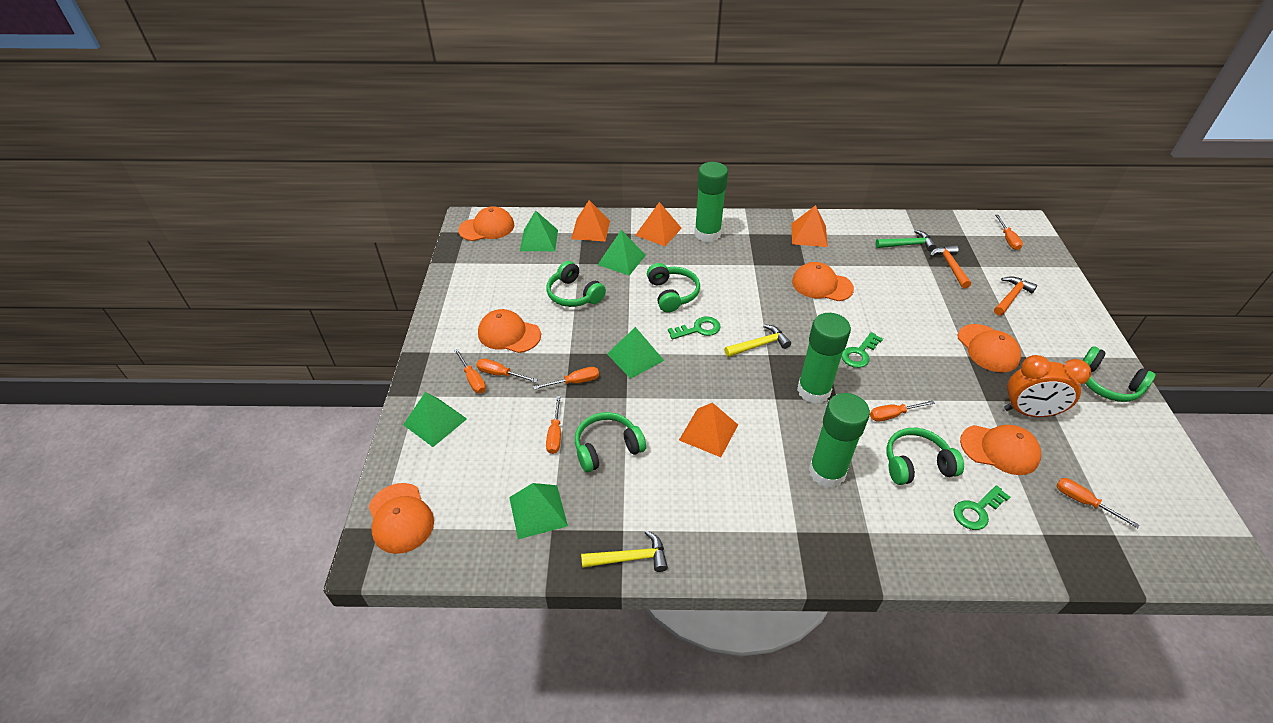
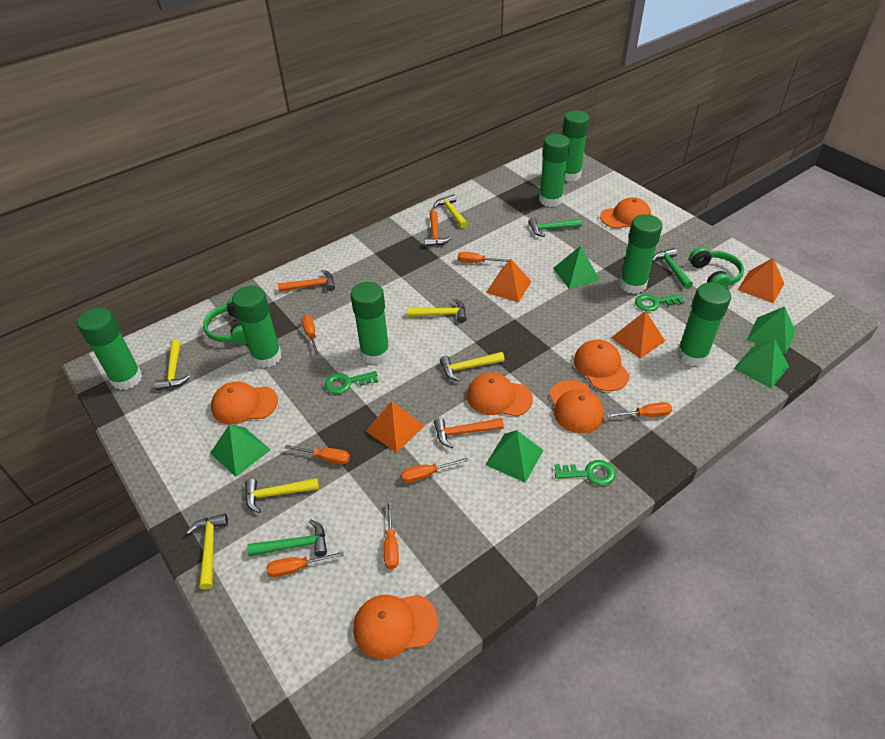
green glue stick: 3 -> 7
green hammer: 1 -> 3
green headphones: 5 -> 2
orange clock: 1 -> 0
orange hammer: 2 -> 3
yellow hammer: 2 -> 6

